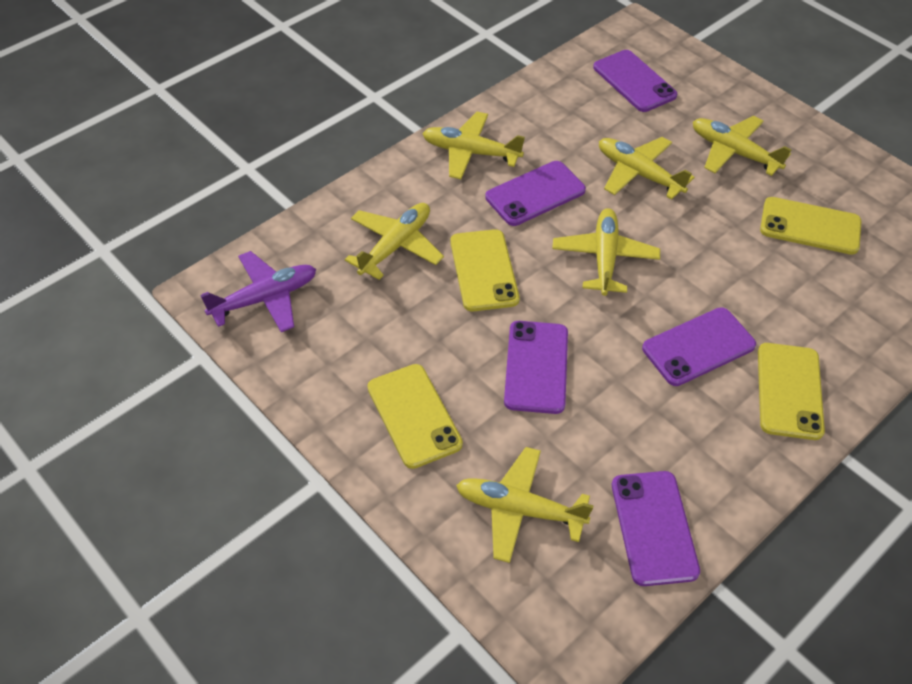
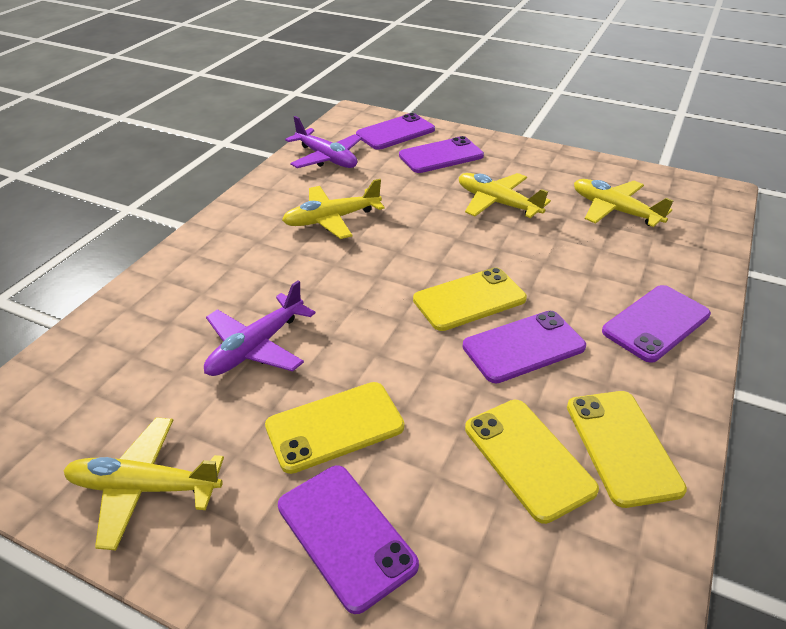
purple plane: 1 -> 2
yellow plane: 6 -> 4

